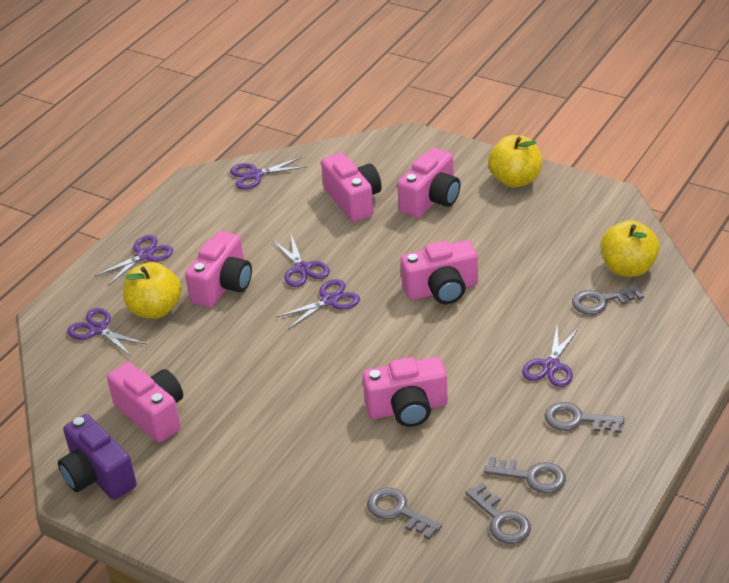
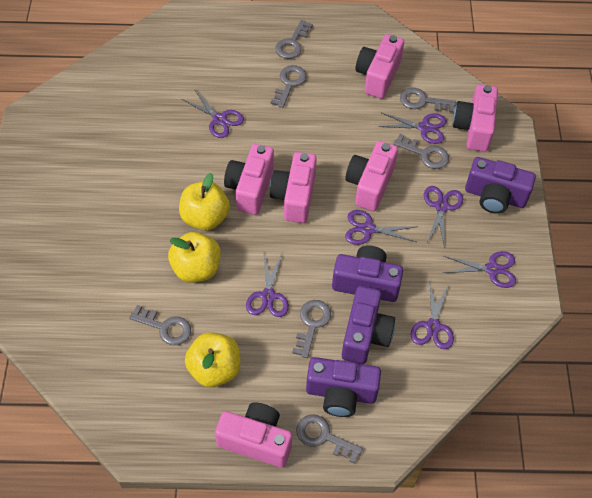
grey key: 5 -> 7
purple camera: 1 -> 4
purple scissors: 6 -> 7

